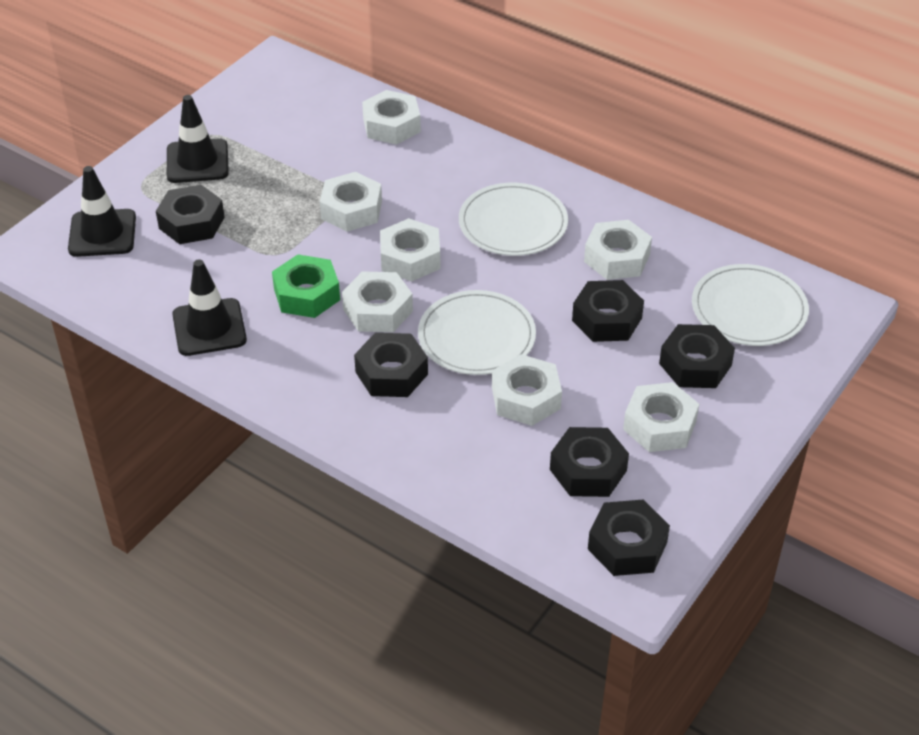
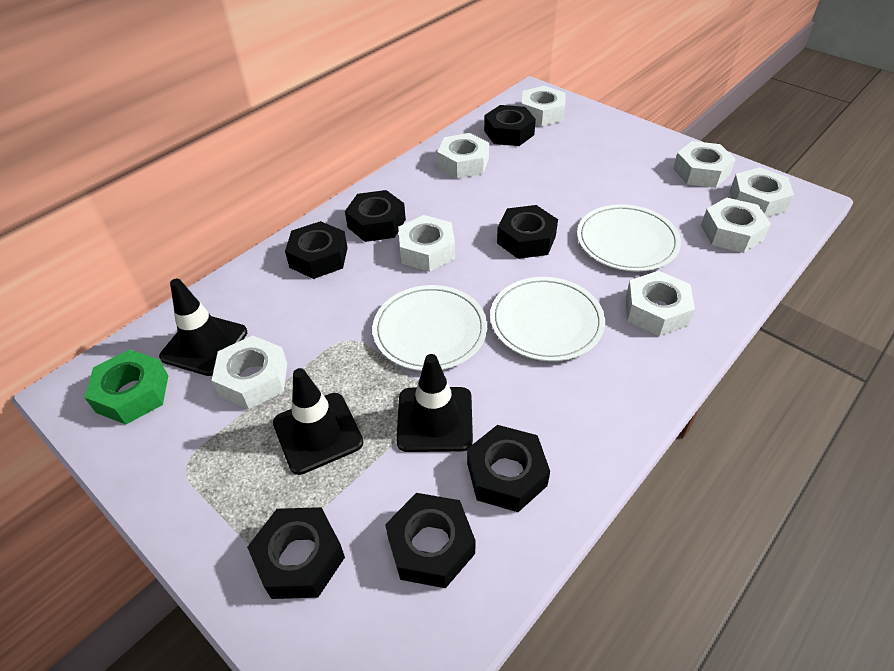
black nut: 6 -> 7
white nut: 7 -> 8

